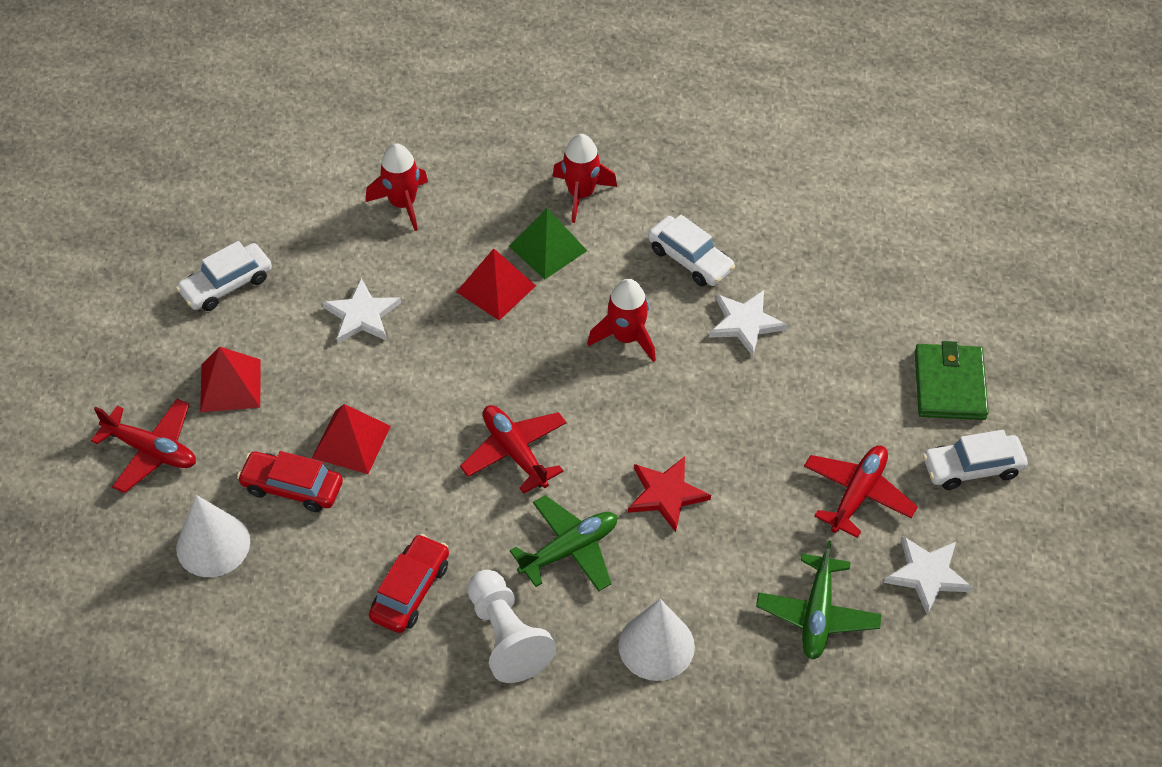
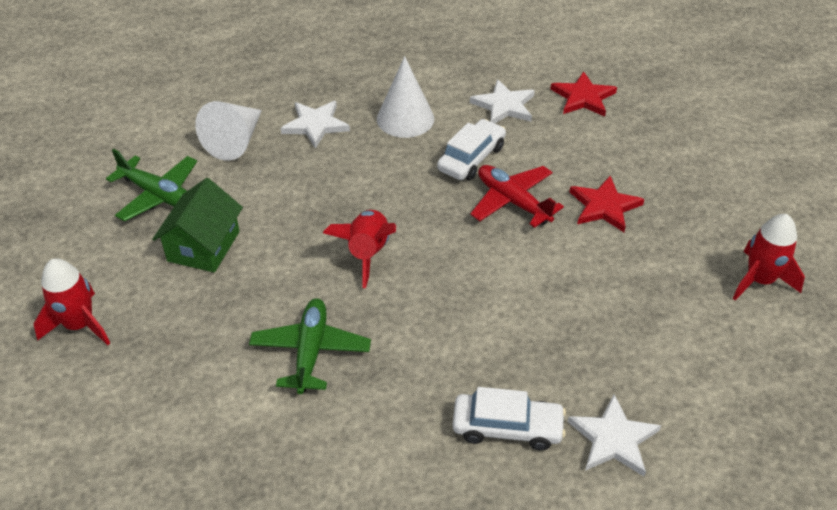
green house: 0 -> 1
green pyramid: 1 -> 0
green wallet: 1 -> 0
red car: 2 -> 0
red plane: 3 -> 1
red pyramid: 3 -> 0
red star: 1 -> 2
white car: 3 -> 2
white pawn: 1 -> 0

